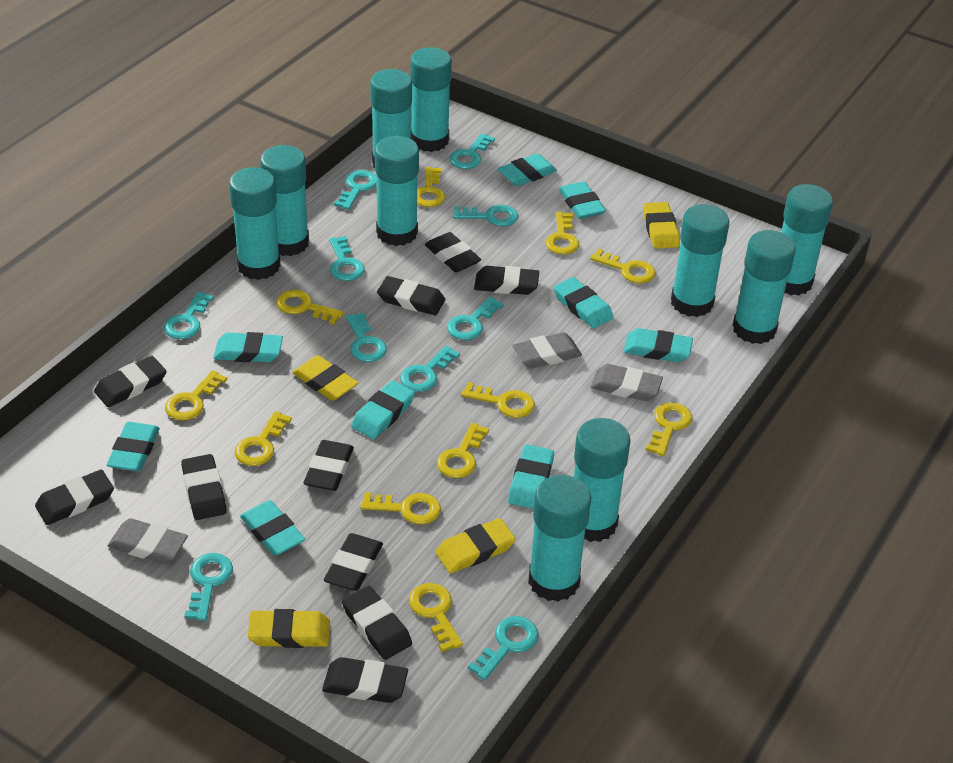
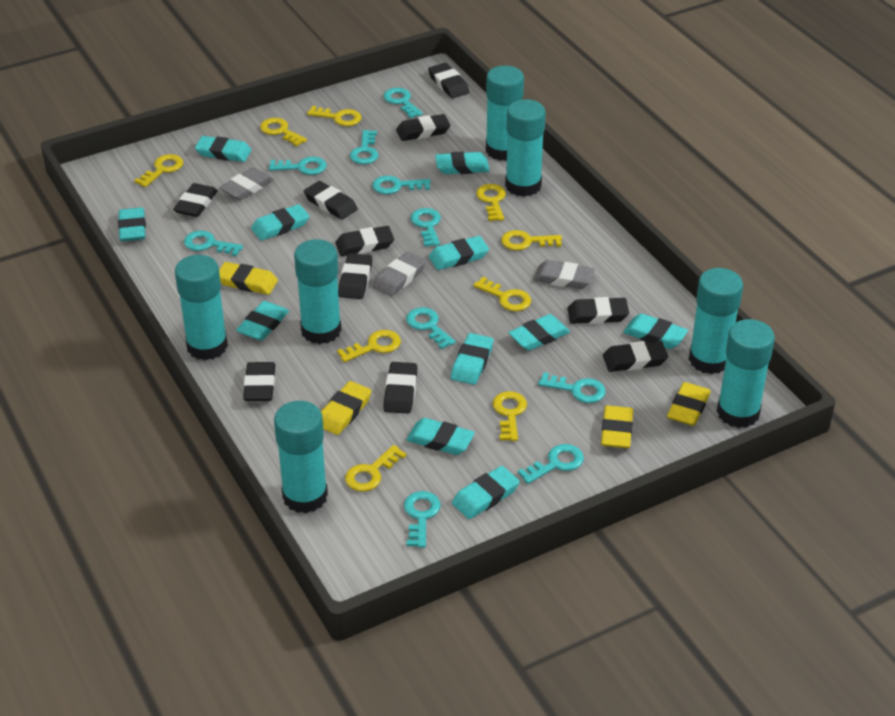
turquoise eraser: 9 -> 11
turquoise glue stick: 10 -> 7
yellow key: 11 -> 9

